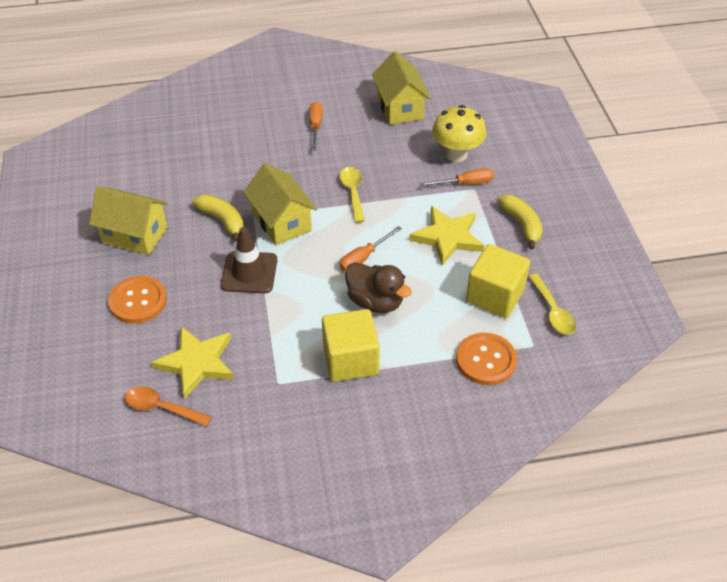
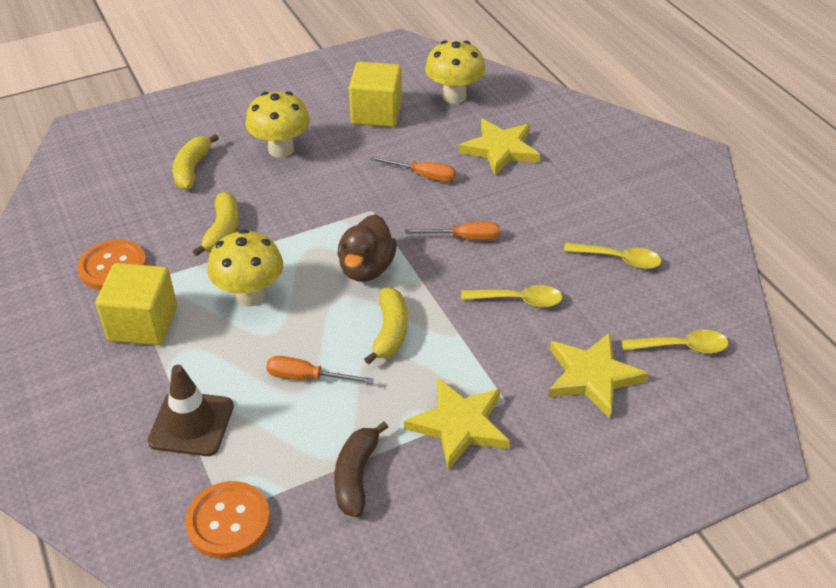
brown banana: 0 -> 1
orange spoon: 1 -> 0
yellow banana: 2 -> 3
yellow house: 3 -> 0
yellow mushroom: 1 -> 3
yellow spoon: 2 -> 3
yellow star: 2 -> 3

